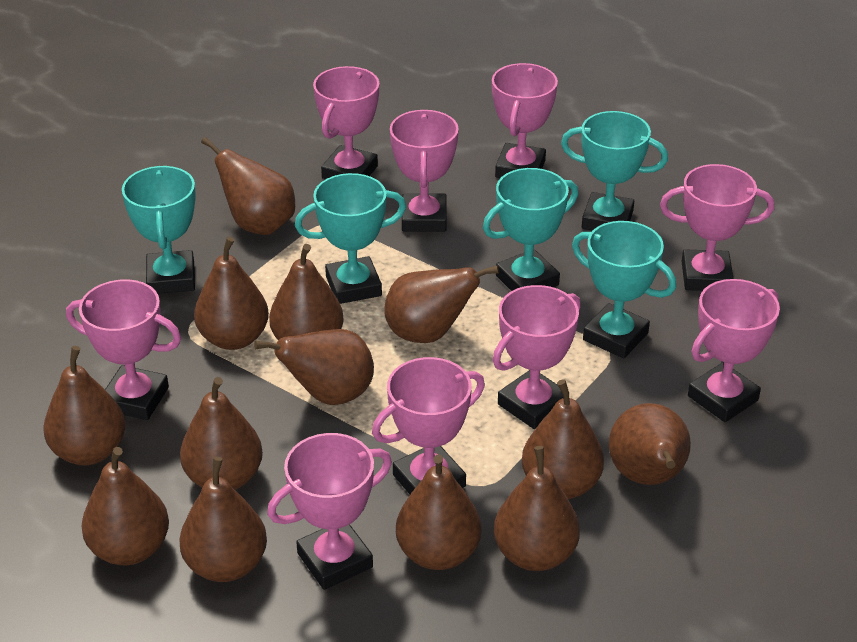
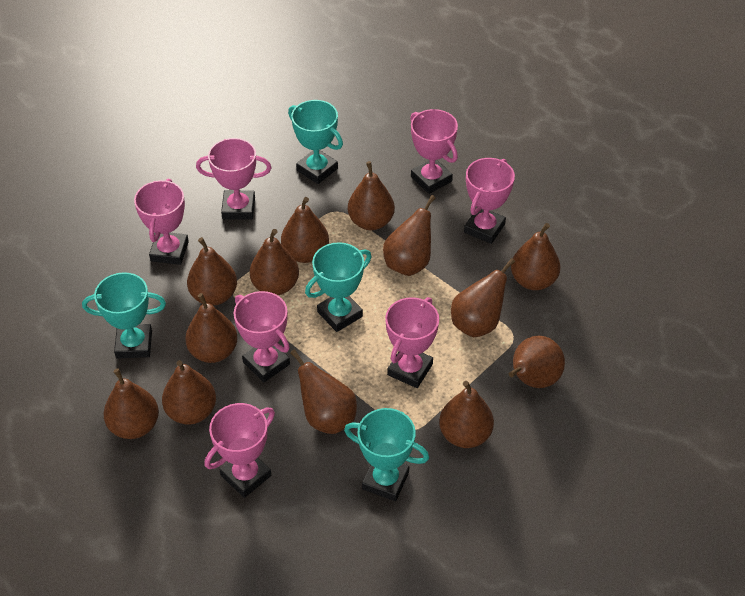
pink trophy: 9 -> 7
turquoise trophy: 5 -> 4

